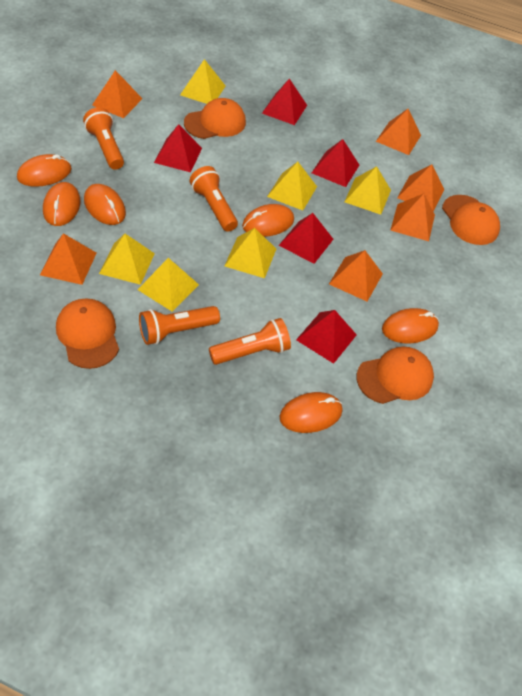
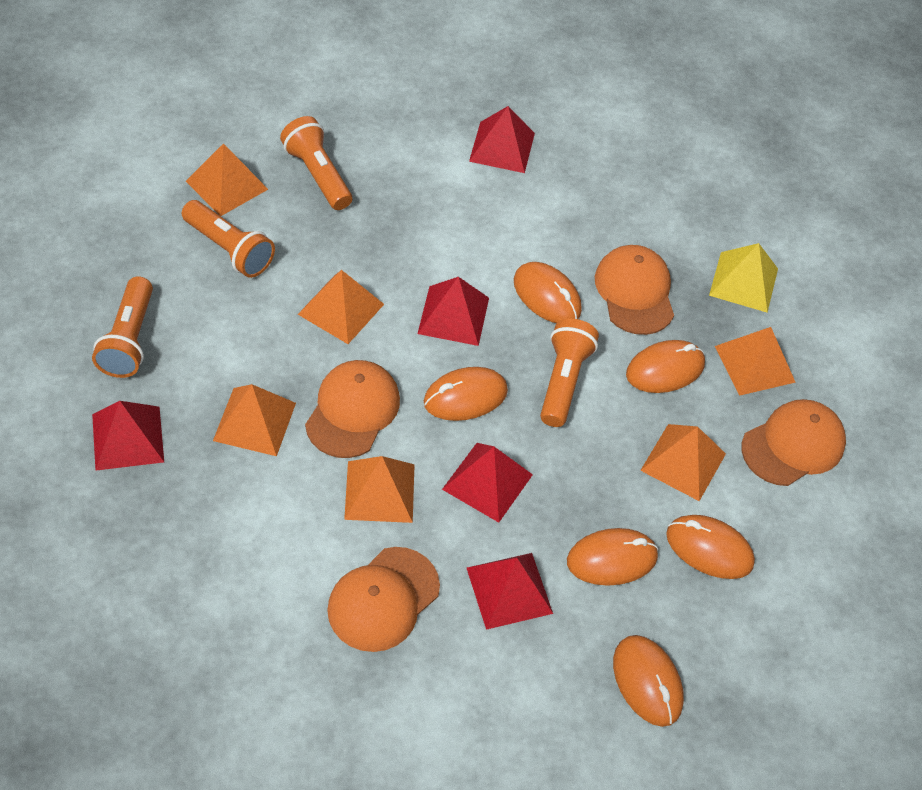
yellow pyramid: 6 -> 1

